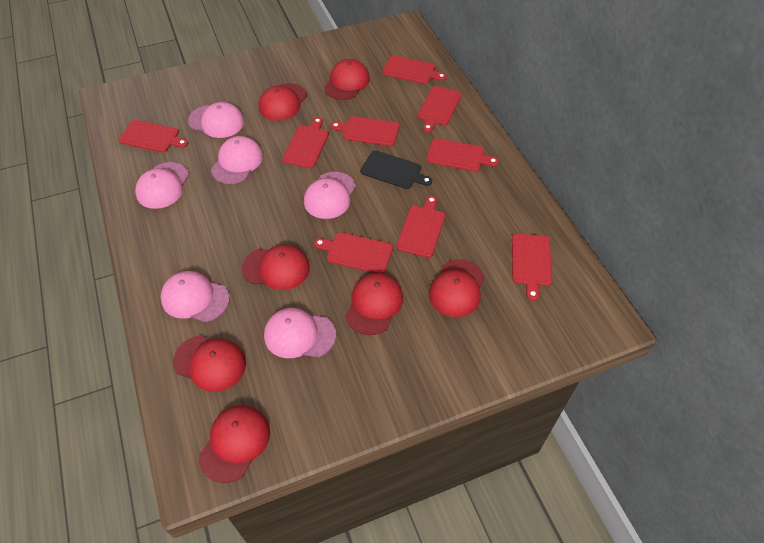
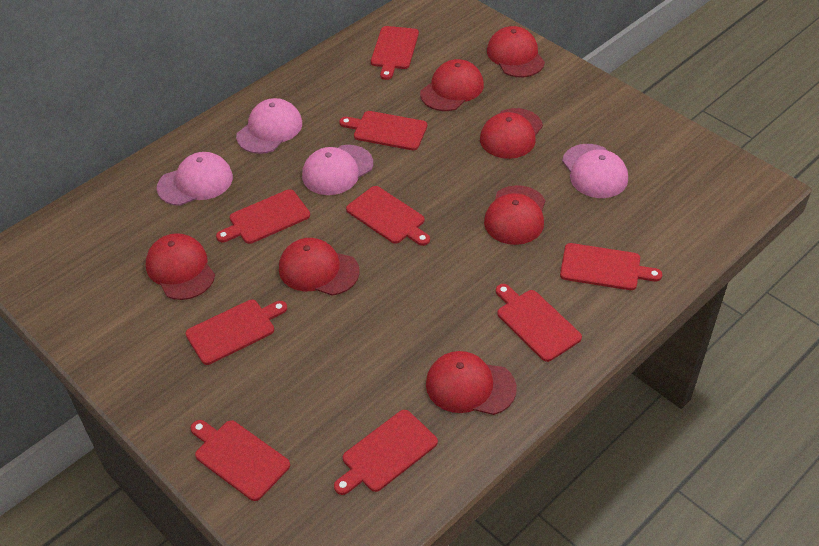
black cutting board: 1 -> 0
pink cap: 6 -> 4

